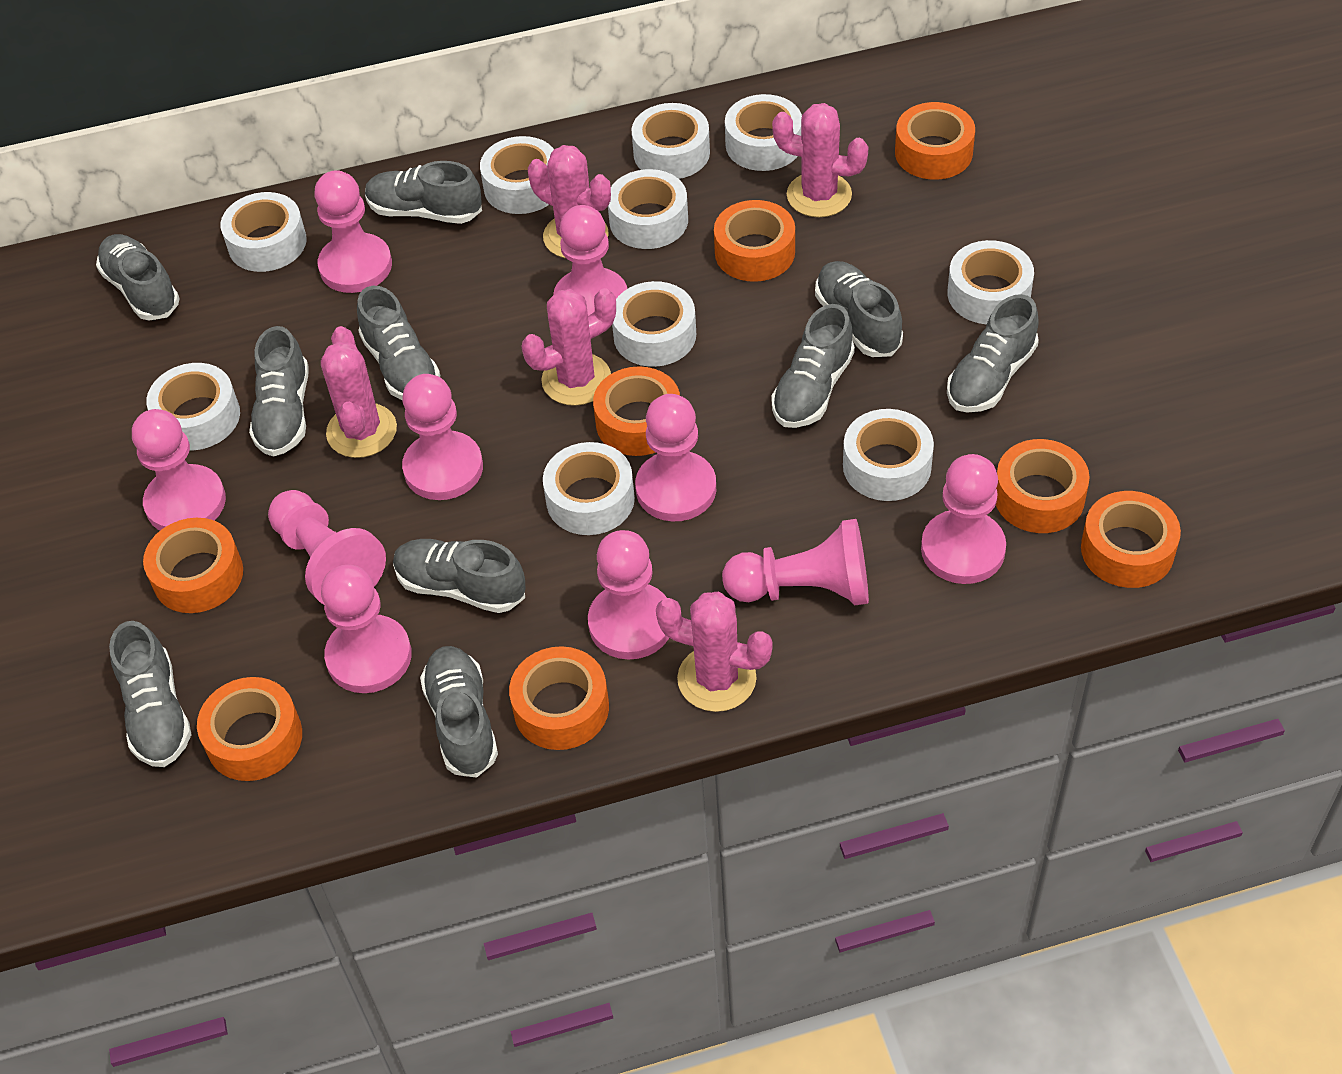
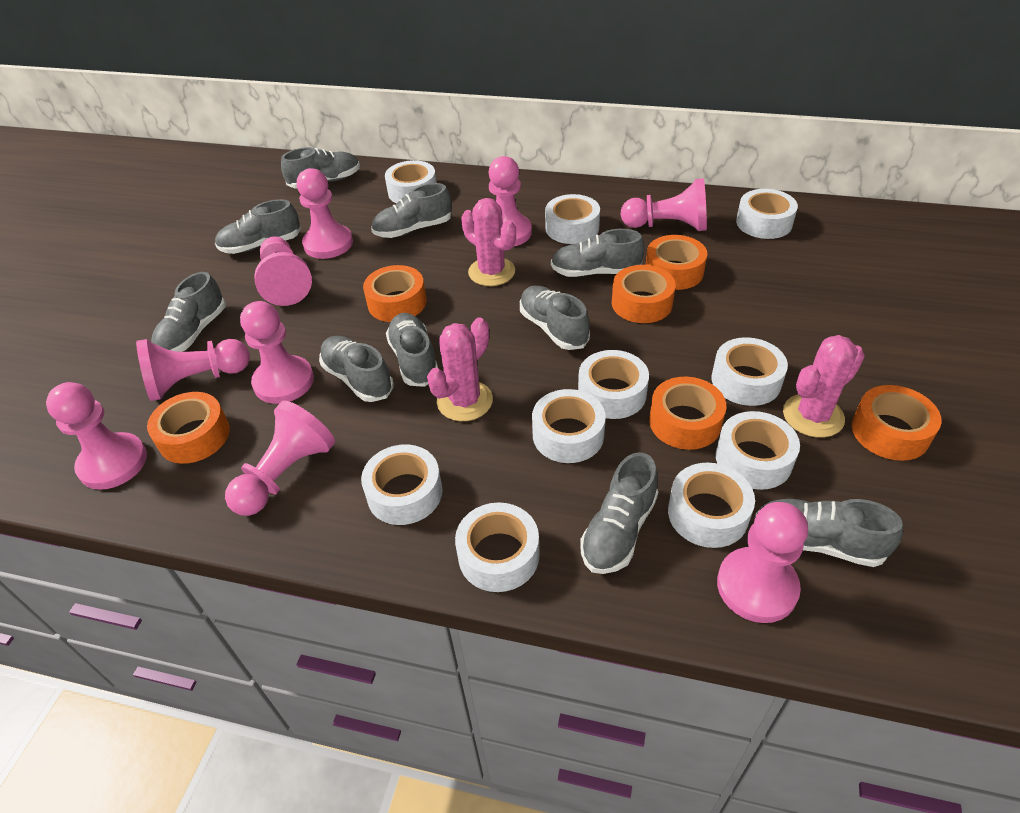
orange tape: 8 -> 6
pink cactus: 5 -> 3
pink pawn: 10 -> 9

